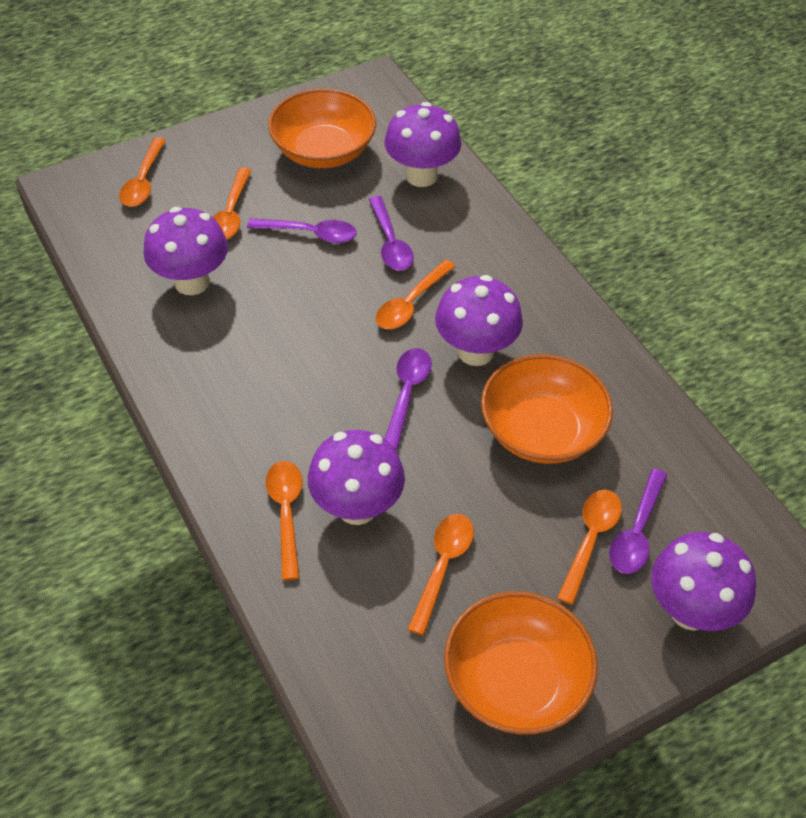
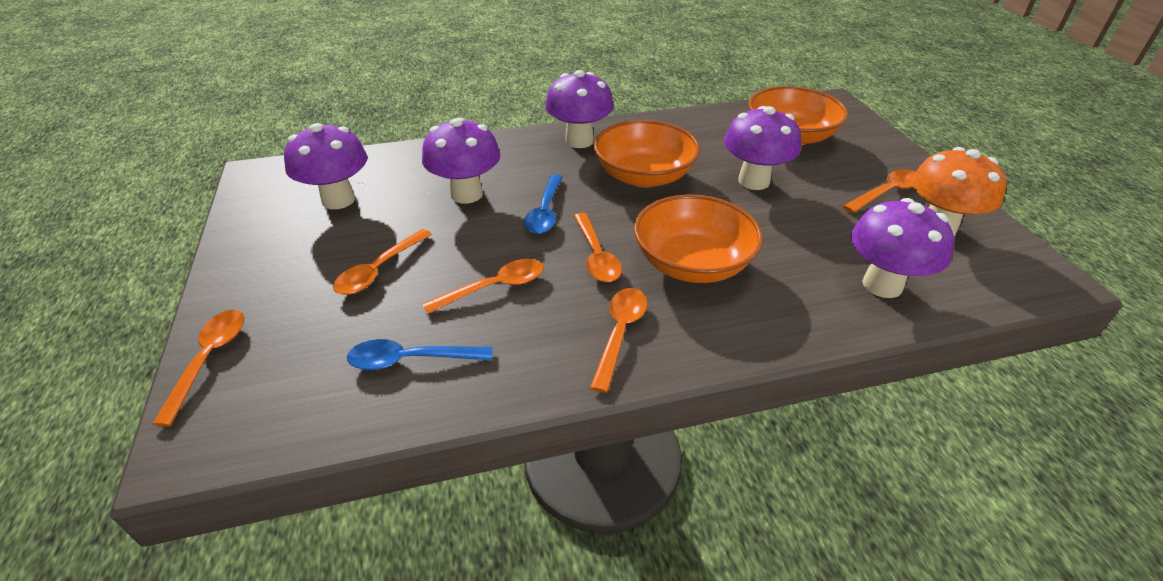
blue spoon: 0 -> 2
orange mushroom: 0 -> 1
purple spoon: 4 -> 0

